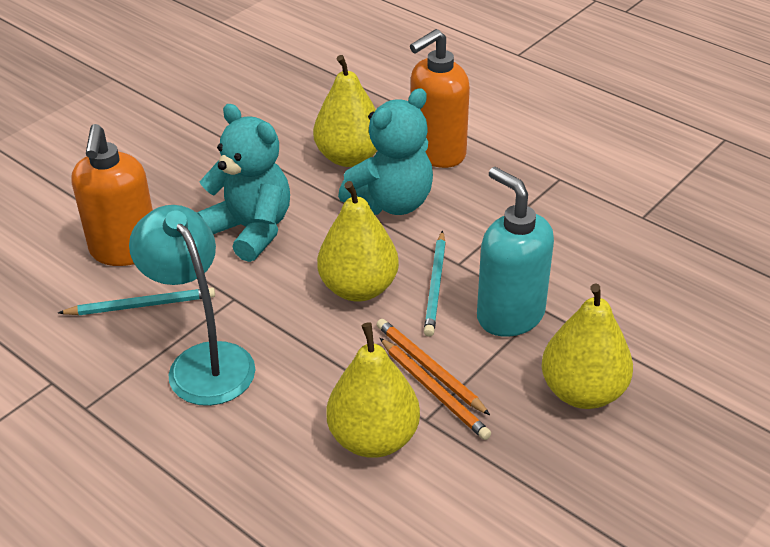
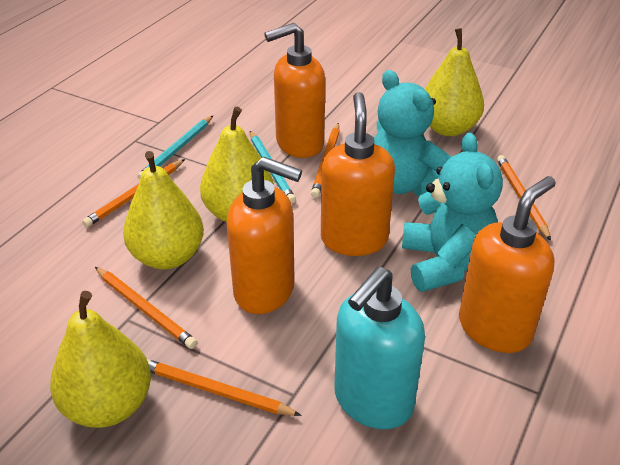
orange pencil: 2 -> 5
orange soap dispenser: 2 -> 4
turquoise lamp: 1 -> 0

